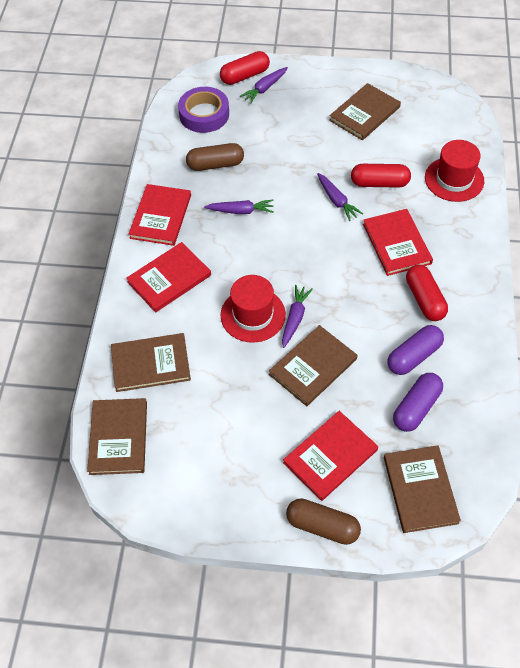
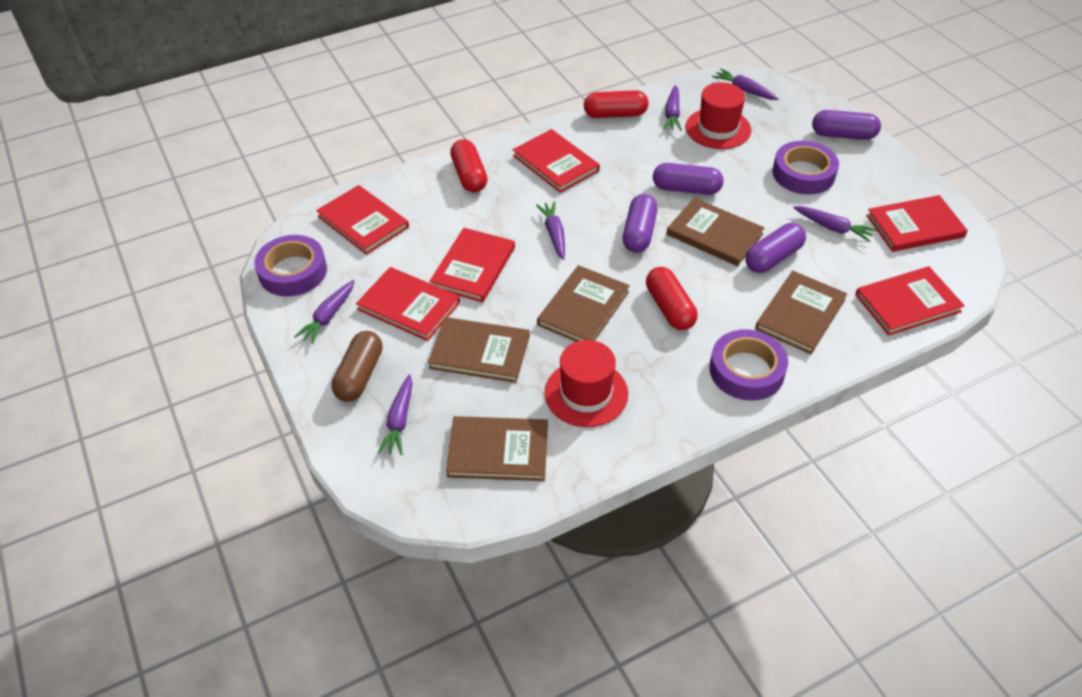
brown capsule: 2 -> 1
purple capsule: 2 -> 4
purple carrot: 4 -> 6
purple tape: 1 -> 3
red book: 4 -> 6

